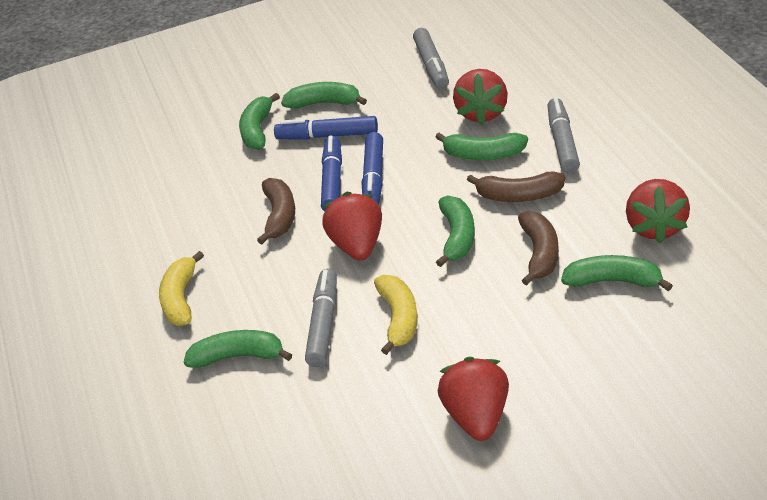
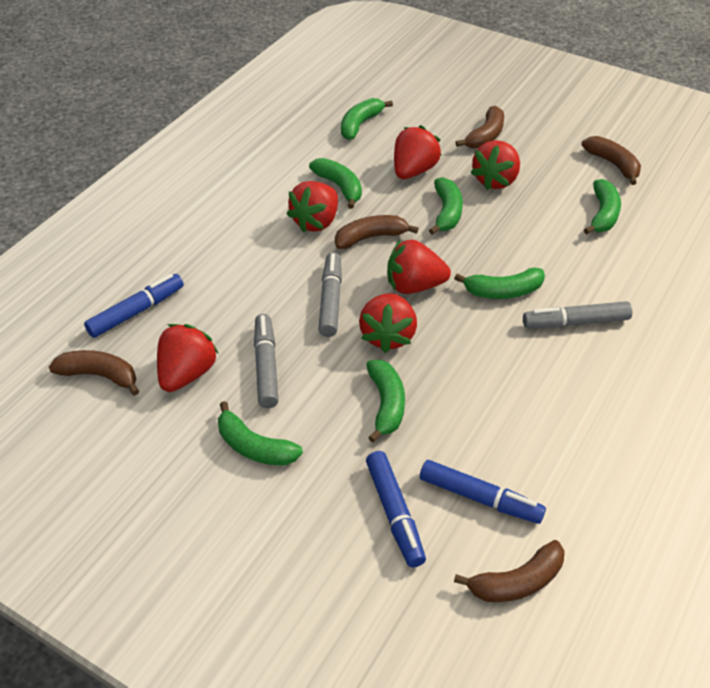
brown banana: 3 -> 5
green banana: 6 -> 7
red strawberry: 4 -> 6
yellow banana: 2 -> 0

